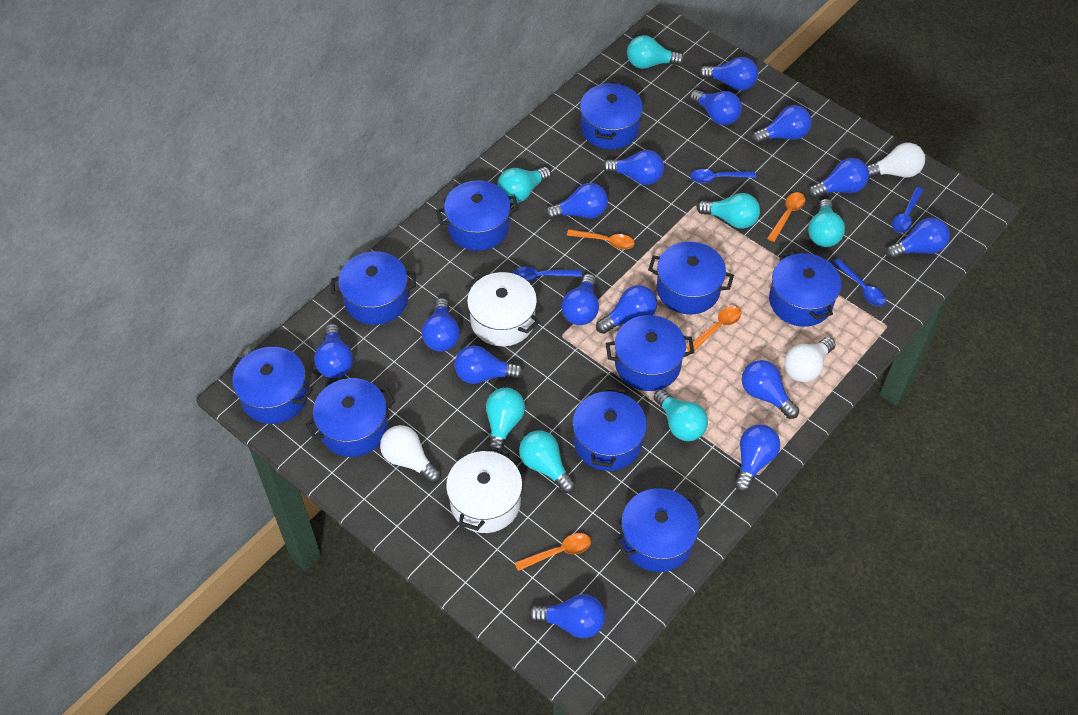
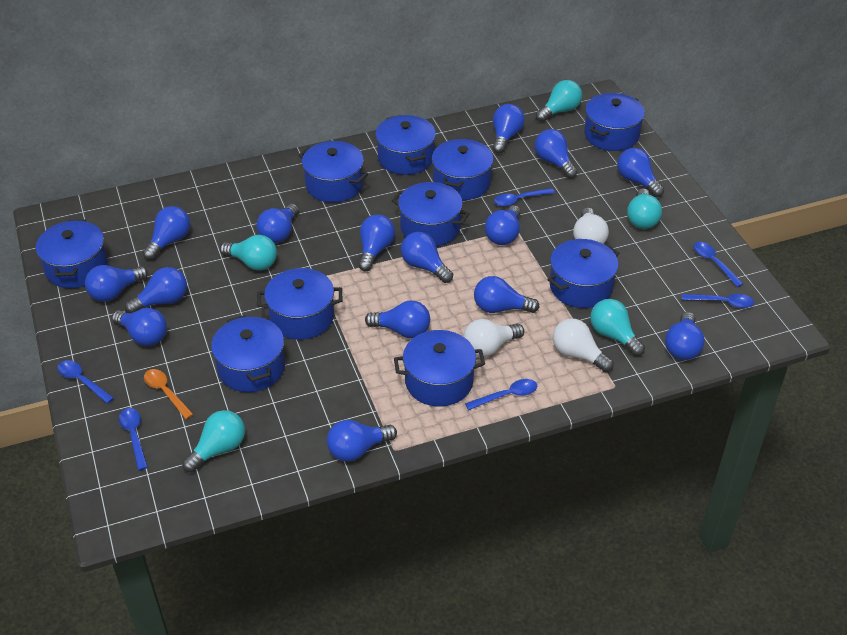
blue spoon: 4 -> 6
orange spoon: 4 -> 1
turquoise light bulb: 7 -> 5
white pot: 2 -> 0

